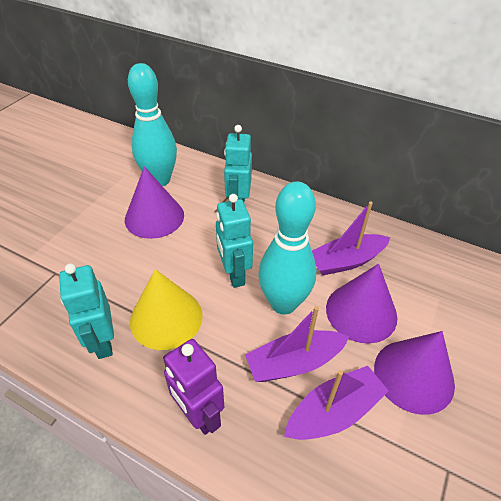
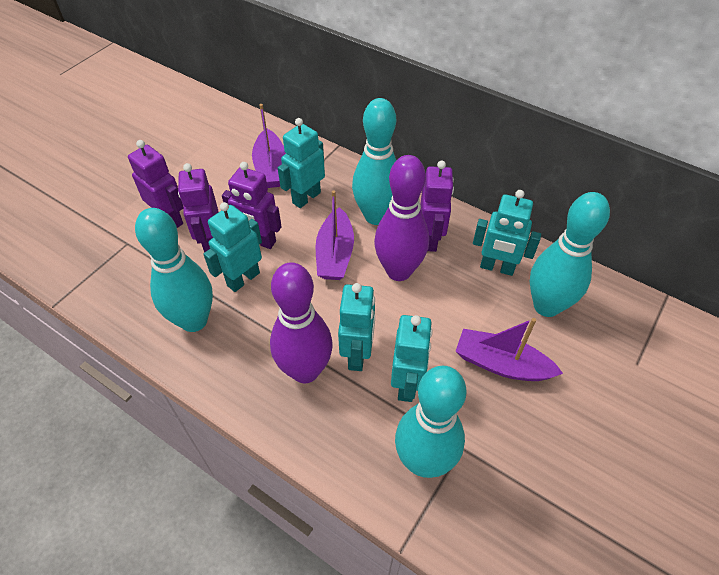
purple bowling pin: 0 -> 2
purple cone: 3 -> 0
purple robot: 1 -> 4
turquoise bowling pin: 2 -> 4
turquoise robot: 3 -> 5
yellow cone: 1 -> 0

